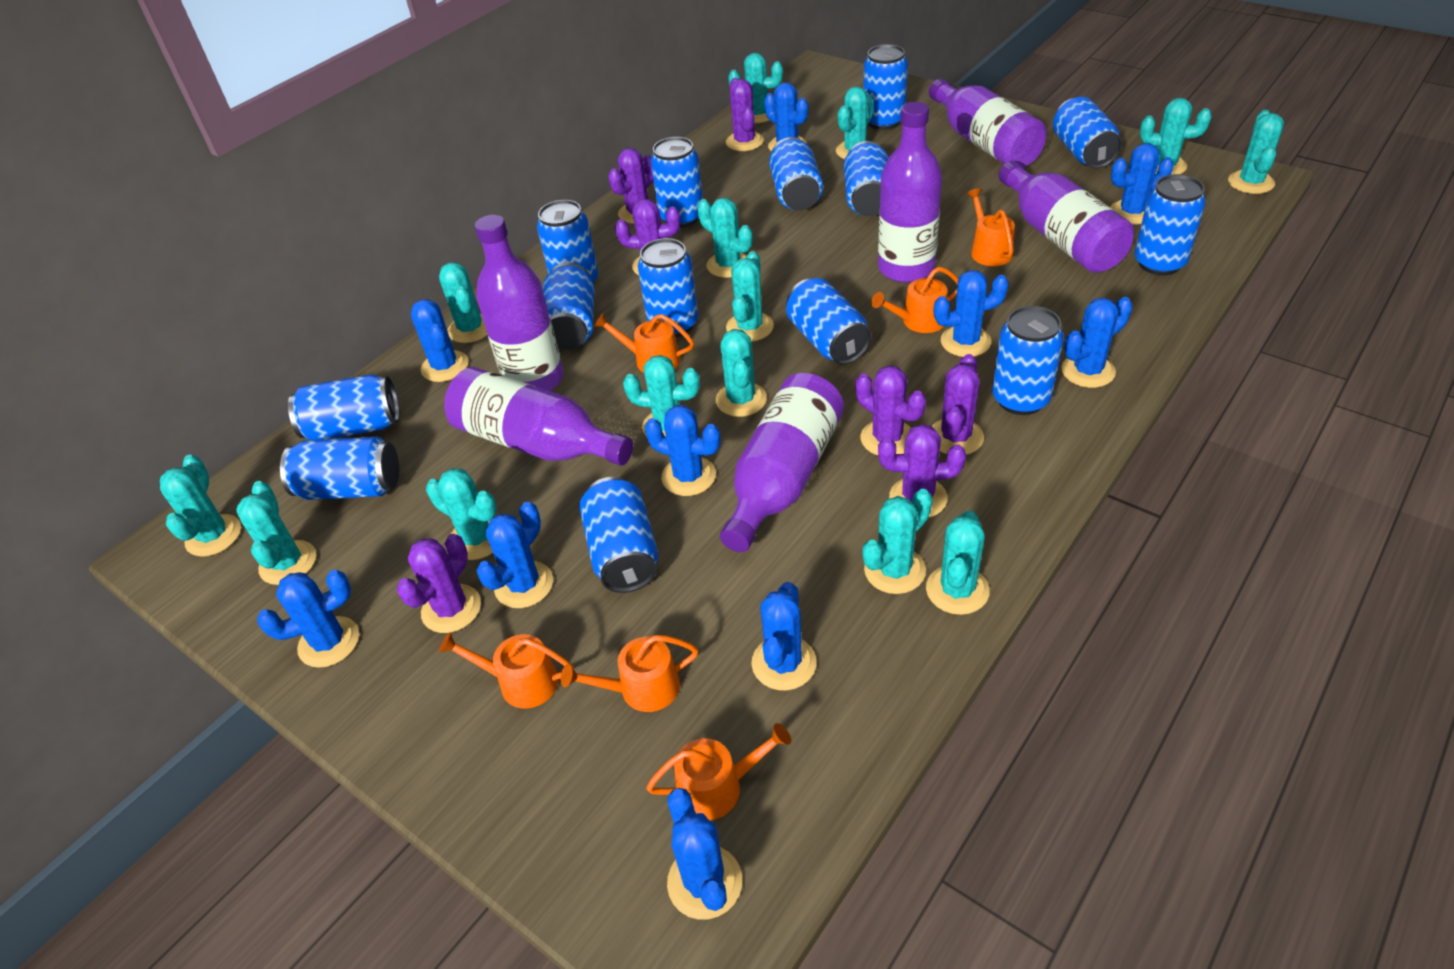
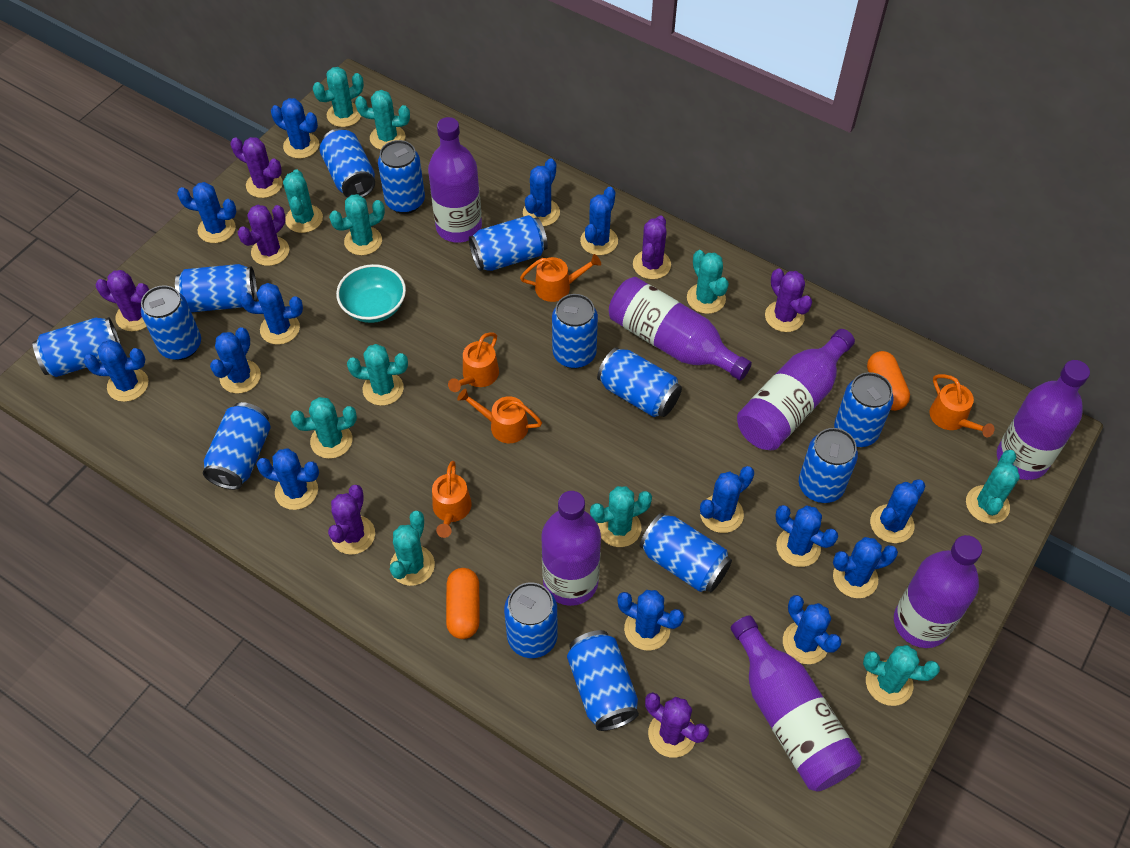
blue cactus: 10 -> 14
orange capsule: 0 -> 2
orange watering can: 6 -> 5
purple bottle: 6 -> 7
turquoise bowl: 0 -> 1
turquoise cactus: 14 -> 11

